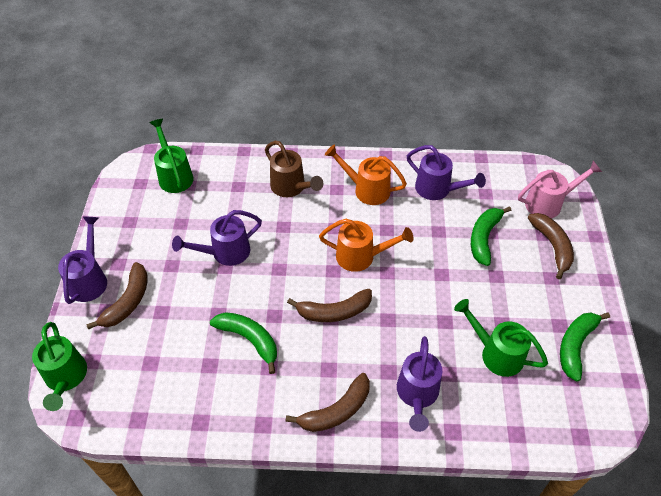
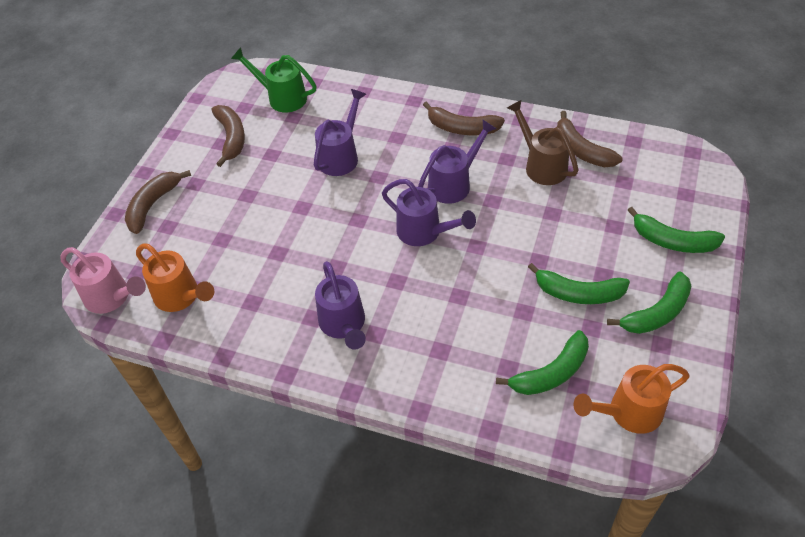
green banana: 3 -> 4
green watering can: 3 -> 1

